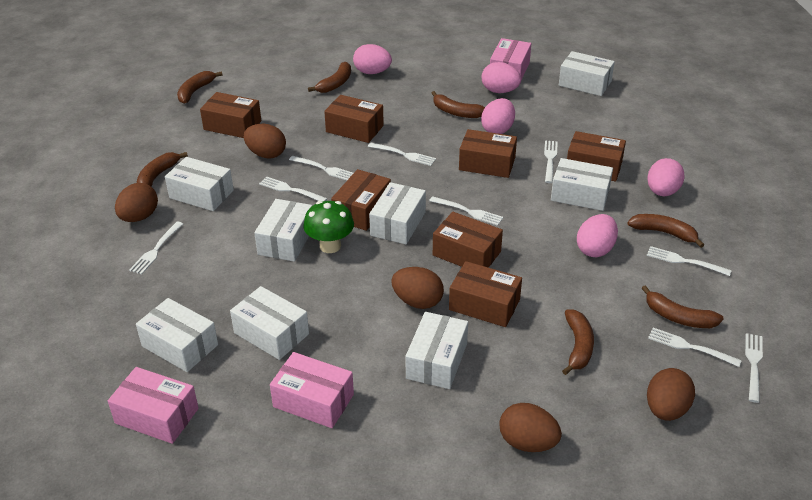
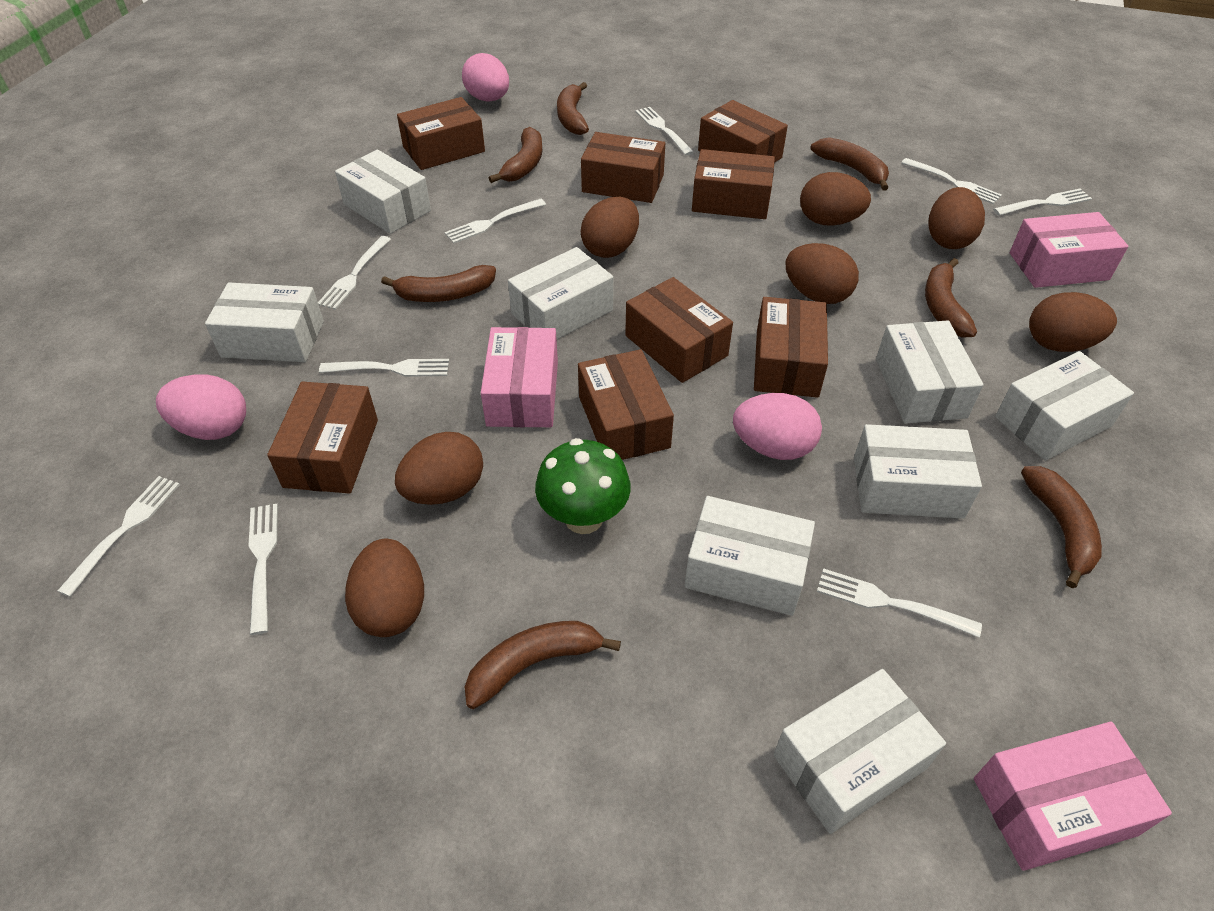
brown box: 7 -> 8
brown egg: 5 -> 7
pink egg: 5 -> 3

